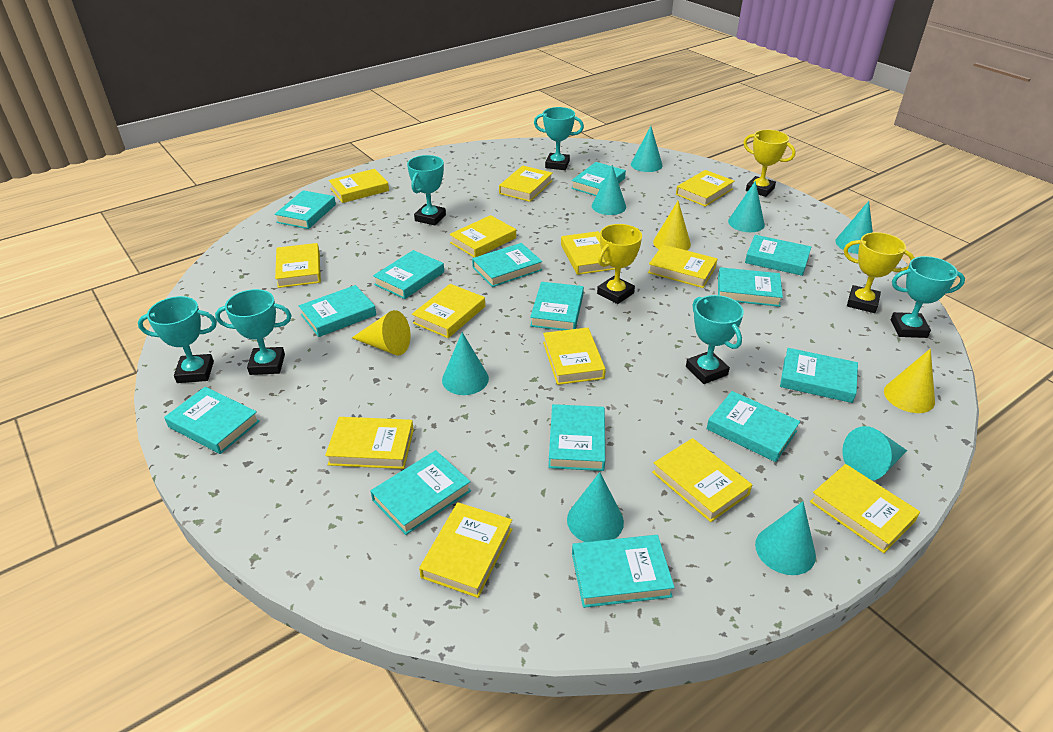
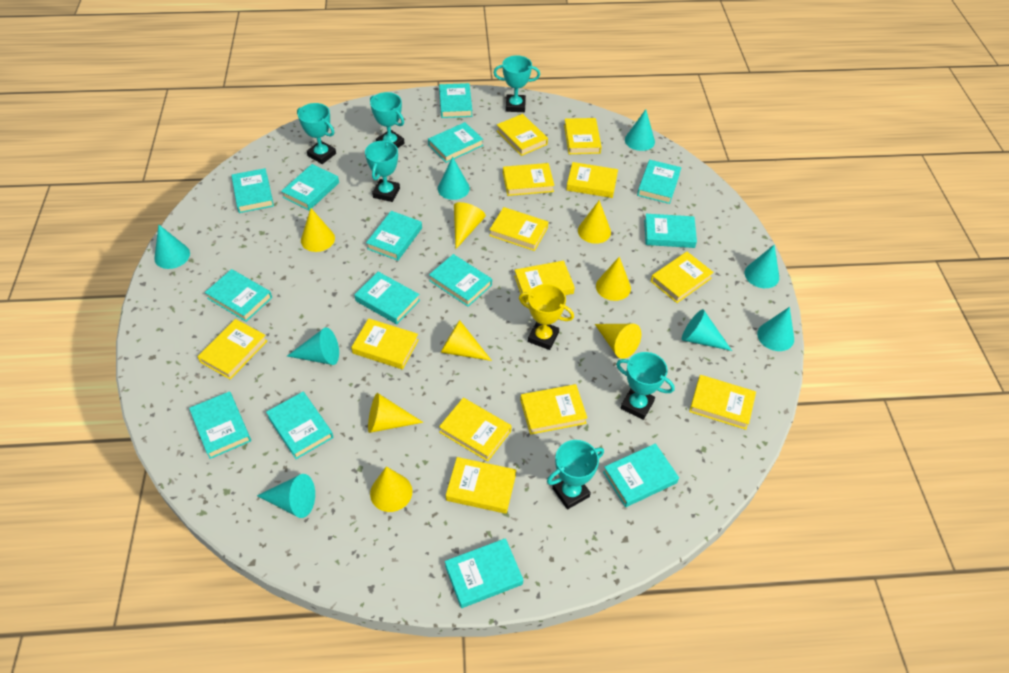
yellow cone: 3 -> 8
yellow trophy: 3 -> 1

